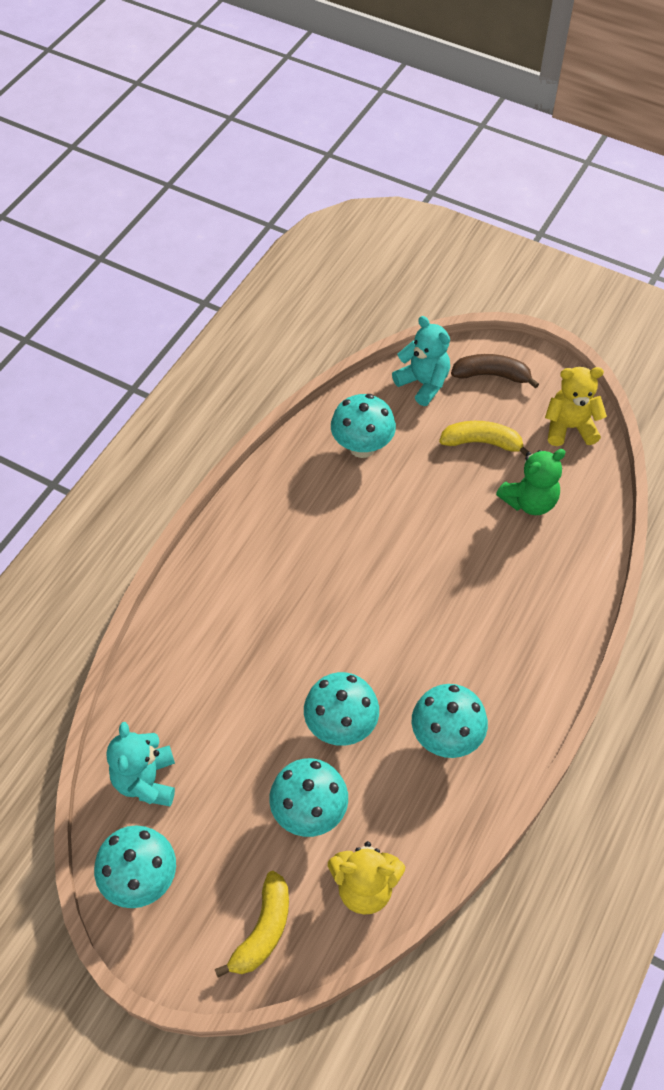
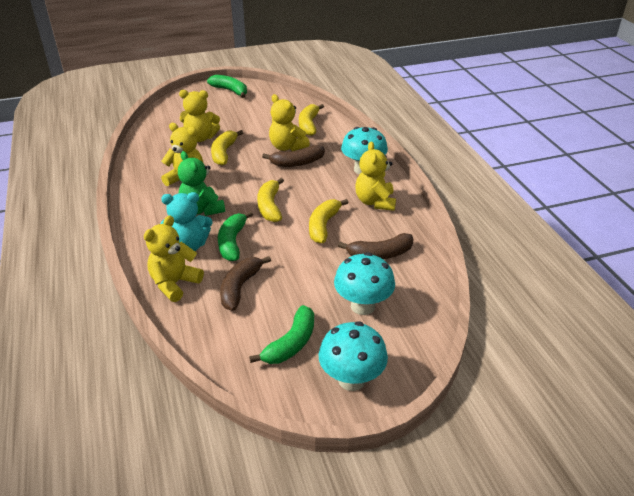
brown banana: 1 -> 3
green banana: 0 -> 3
turquoise mushroom: 5 -> 3
turquoise teddy bear: 2 -> 1
yellow banana: 2 -> 4
yellow teddy bear: 2 -> 5

